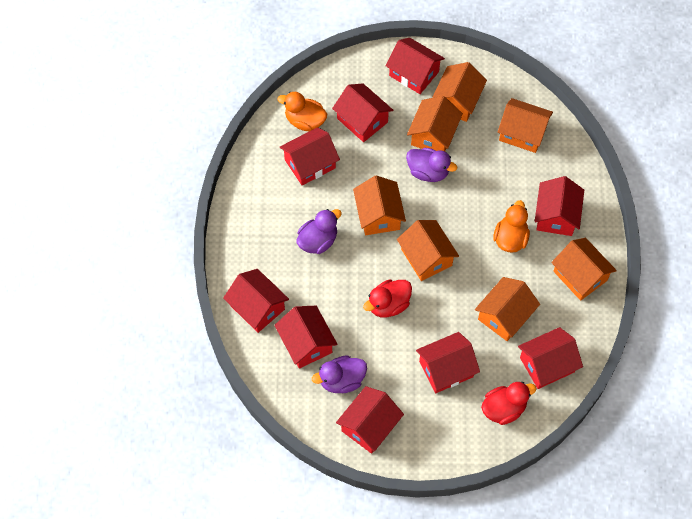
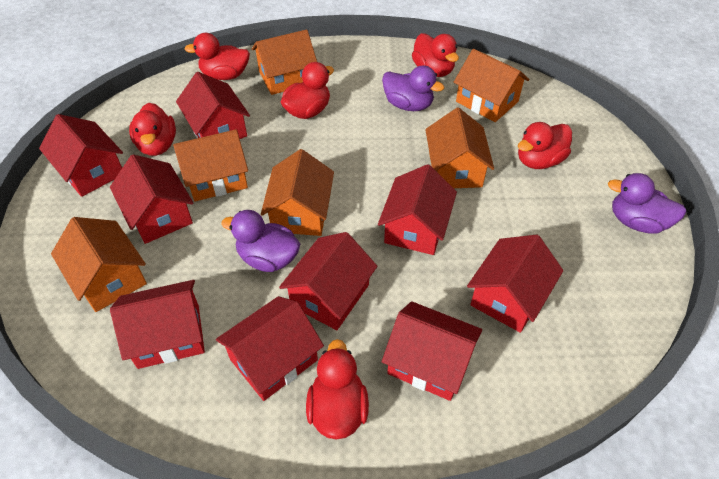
orange duck: 2 -> 0
orange house: 7 -> 6
red duck: 2 -> 6

